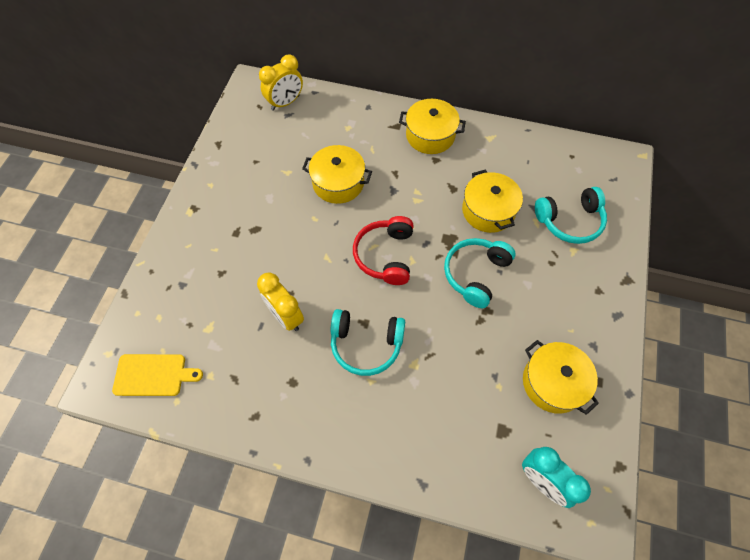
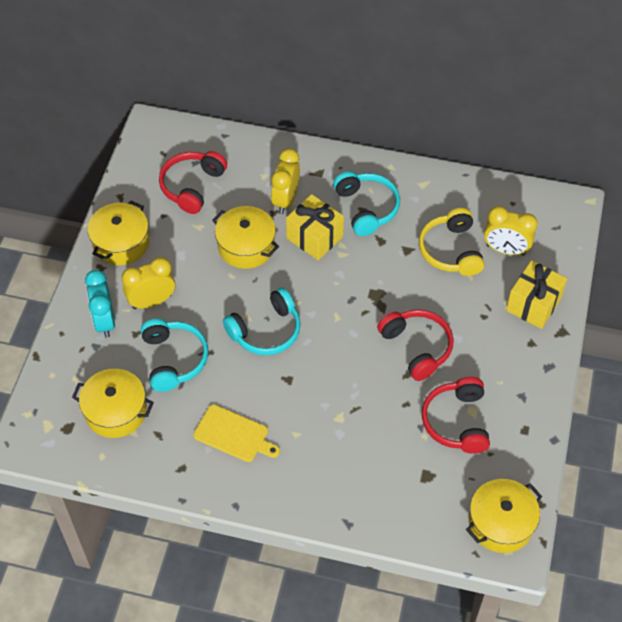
red headphones: 1 -> 3
yellow clock: 2 -> 3
yellow gift: 0 -> 2
yellow headphones: 0 -> 1

